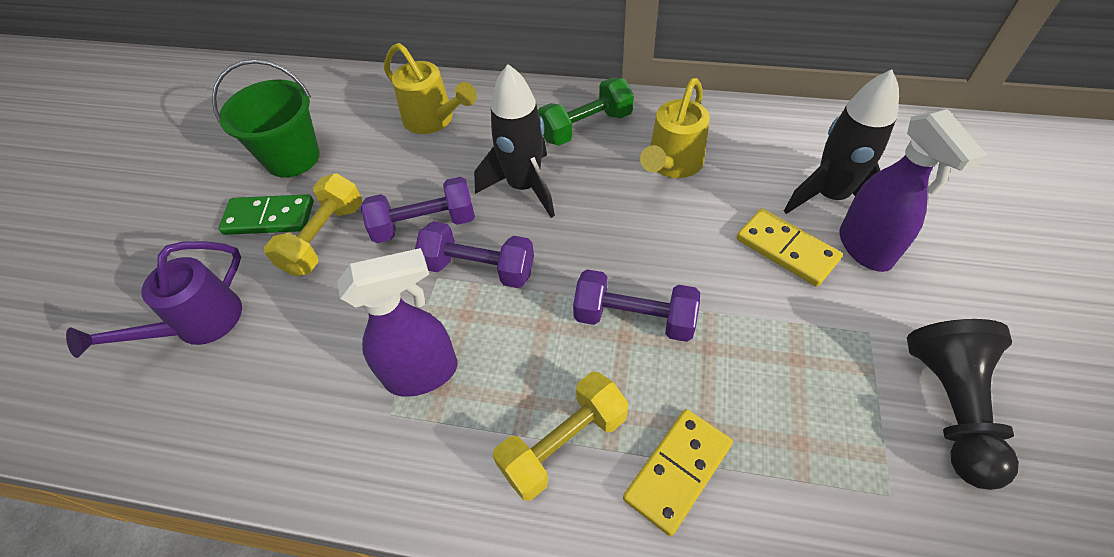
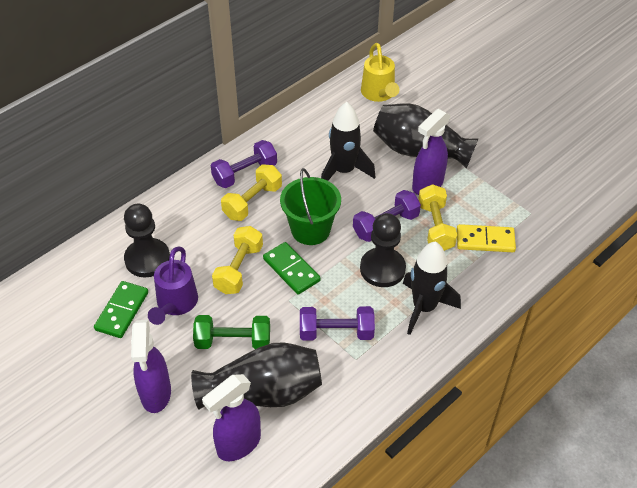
black pawn: 1 -> 2
black vase: 0 -> 2
green domino: 1 -> 2
purple spray bottle: 2 -> 3
yellow domino: 2 -> 1
yellow dumbbell: 2 -> 3
yellow watering can: 2 -> 1

